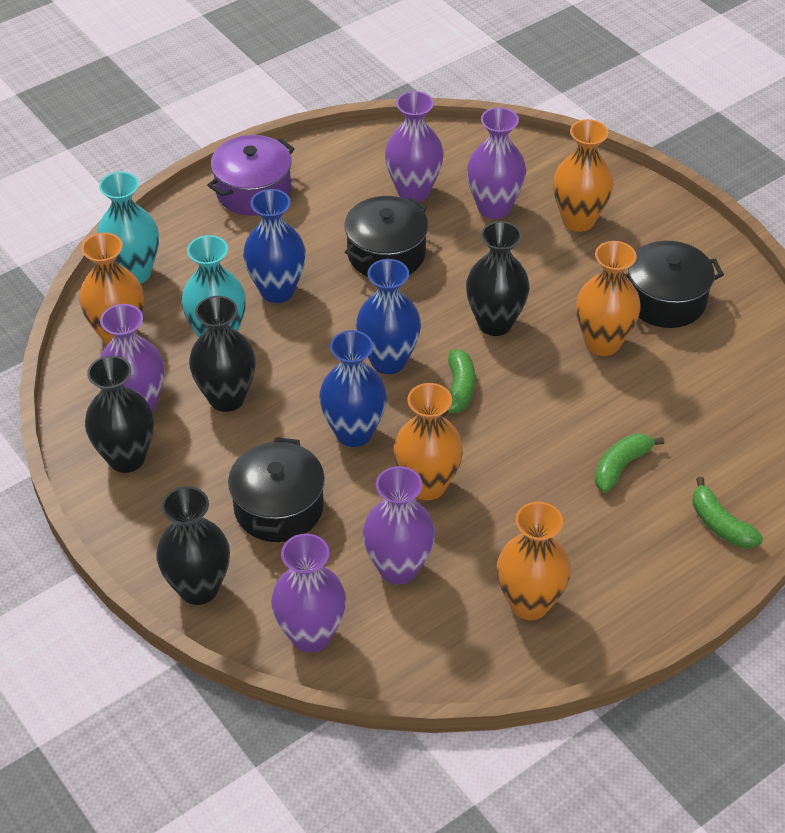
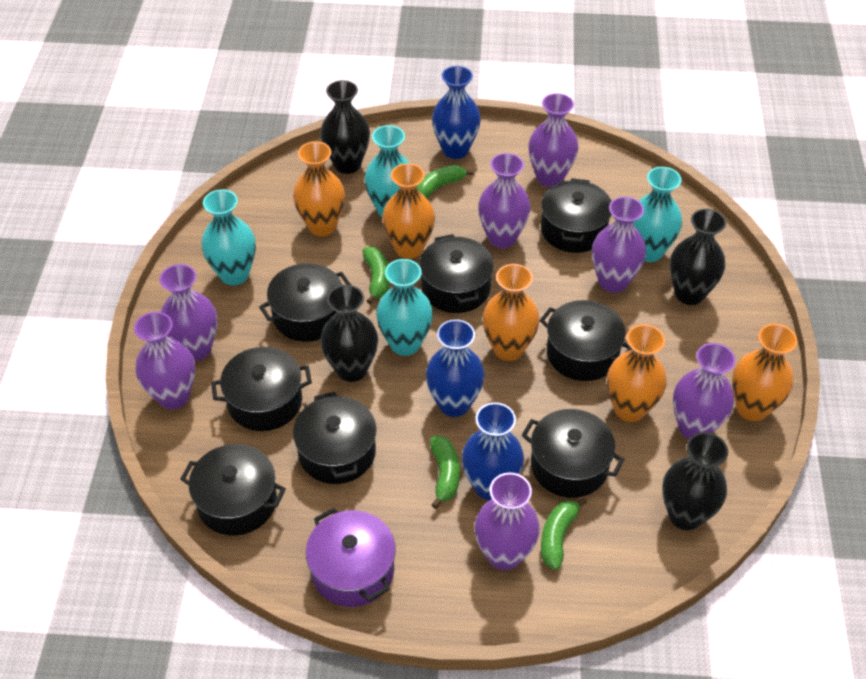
black pot: 3 -> 8
green banana: 3 -> 4
purple vase: 5 -> 7
turquoise vase: 2 -> 4

